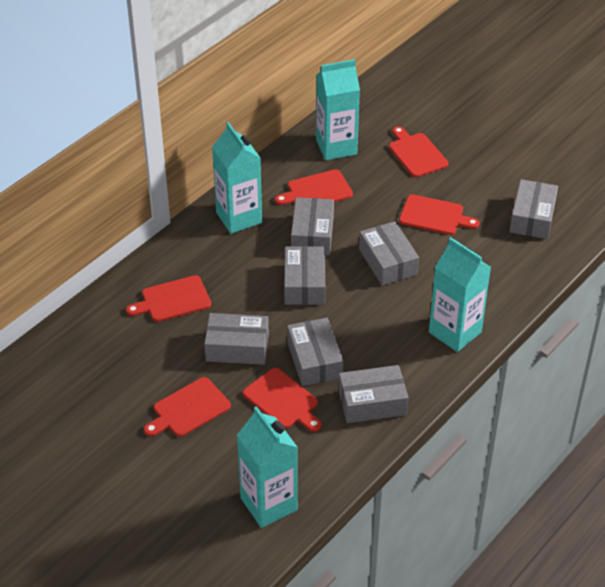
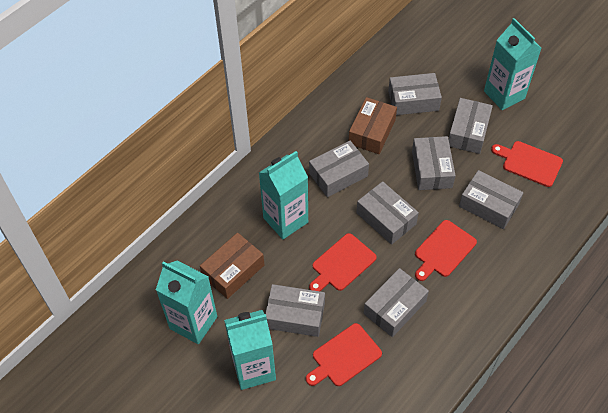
brown box: 0 -> 2
grey box: 7 -> 8
red cutting board: 6 -> 4

